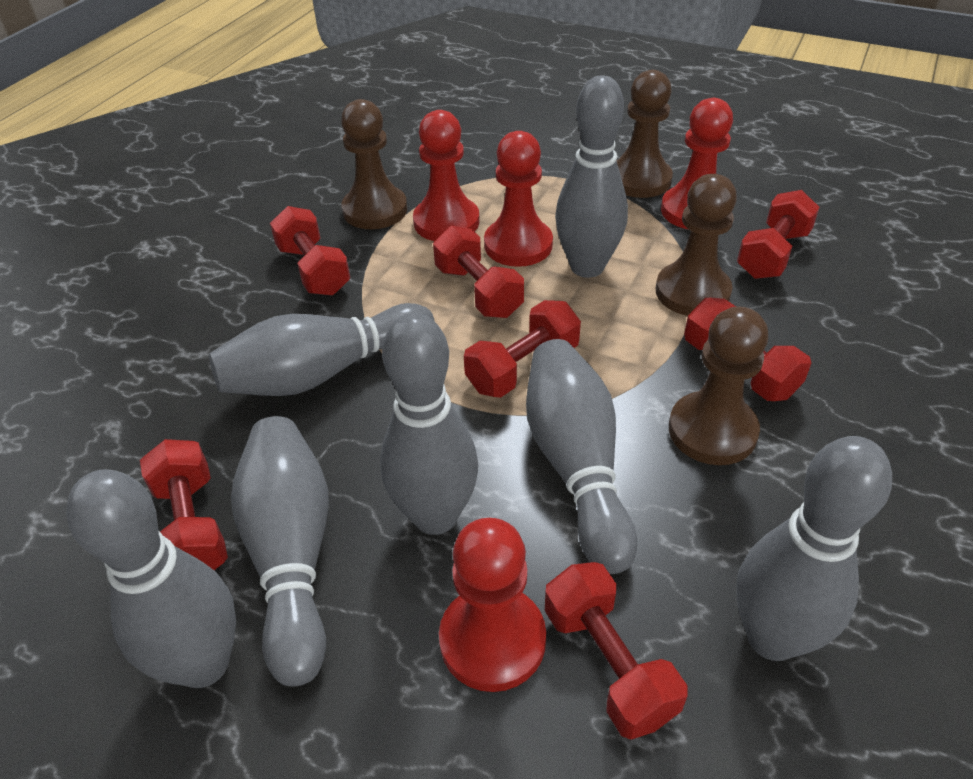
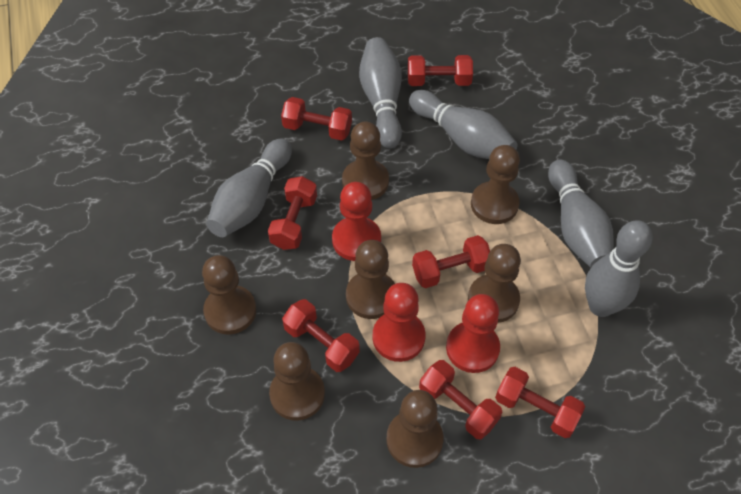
brown pawn: 4 -> 7
grey bowling pin: 7 -> 5
red pawn: 4 -> 3

